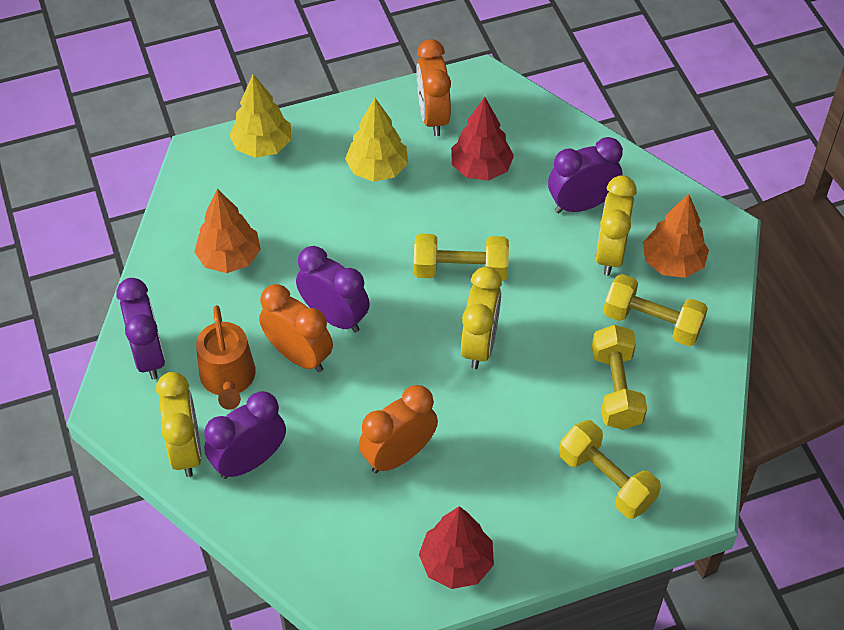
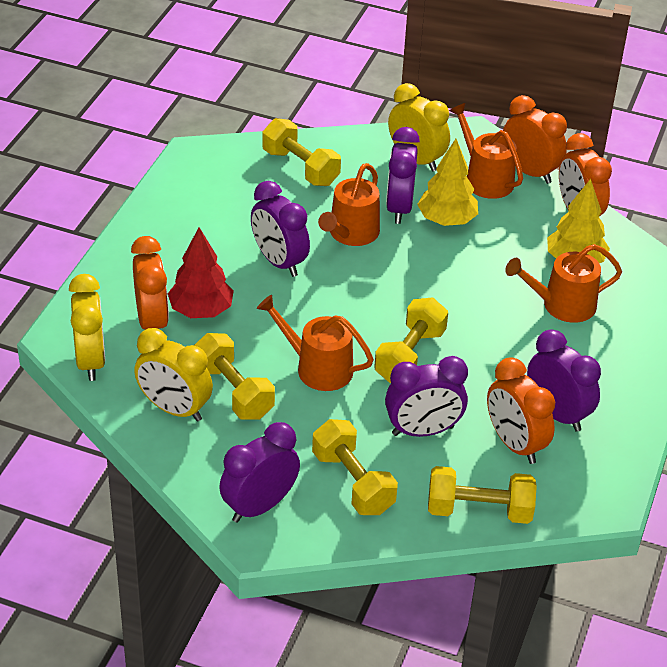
orange clock: 3 -> 4
orange tree: 2 -> 0
orange watering can: 1 -> 4
purple clock: 4 -> 5
red tree: 2 -> 1
yellow dumbbell: 4 -> 5

